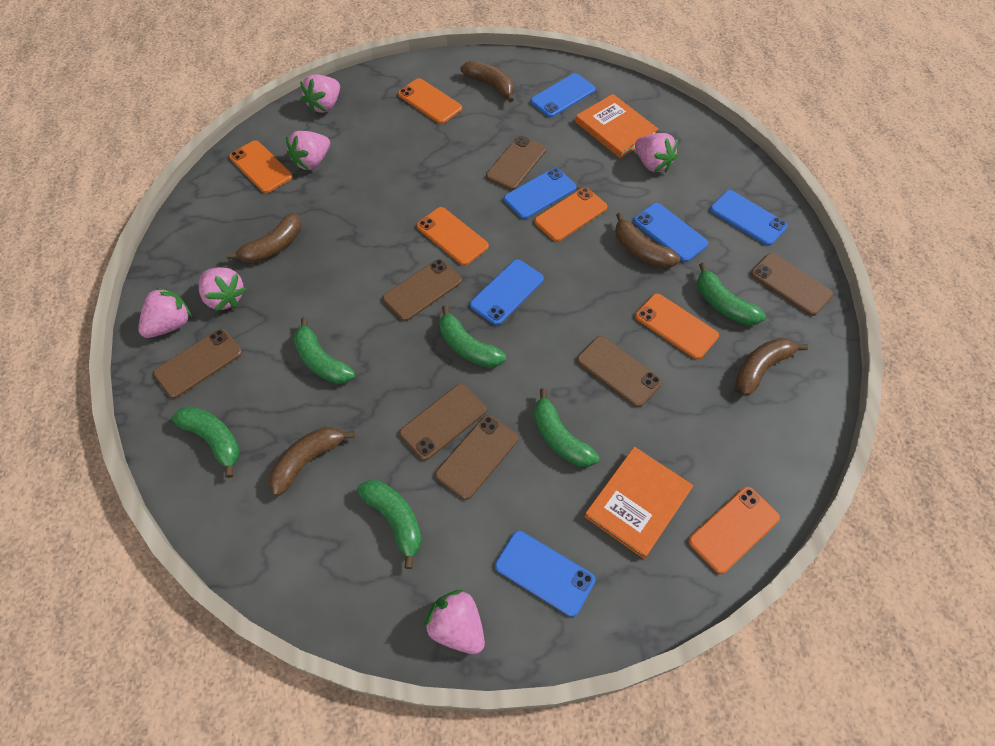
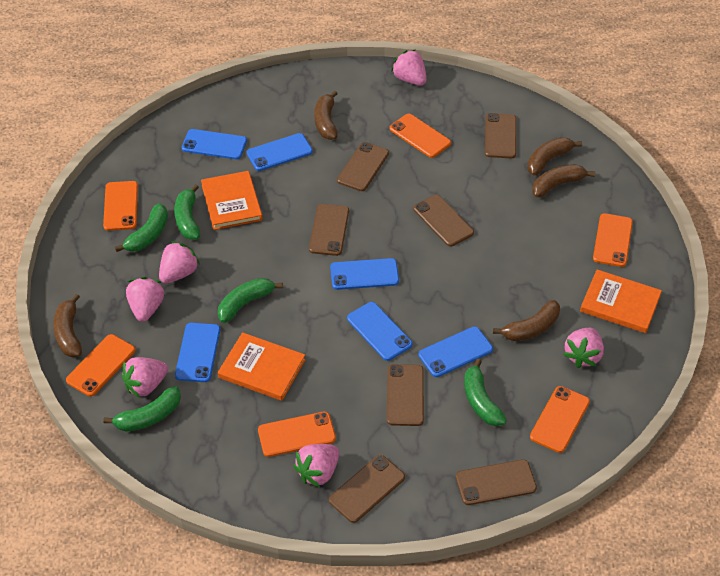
green banana: 6 -> 5
orange book: 2 -> 3

